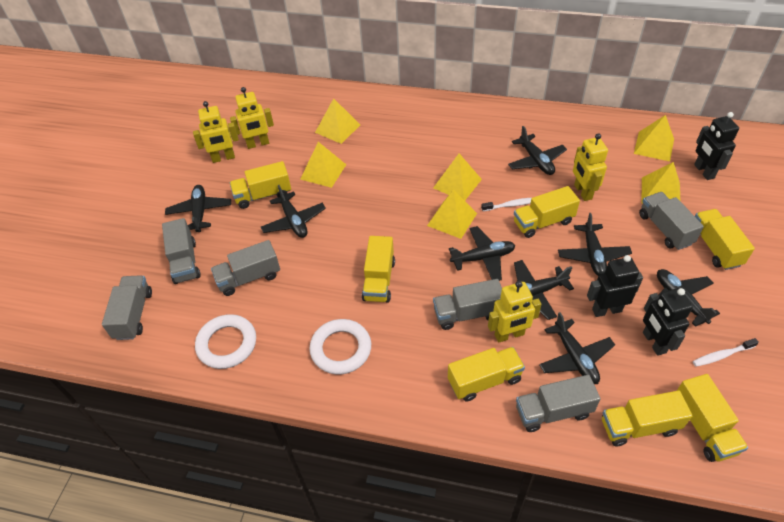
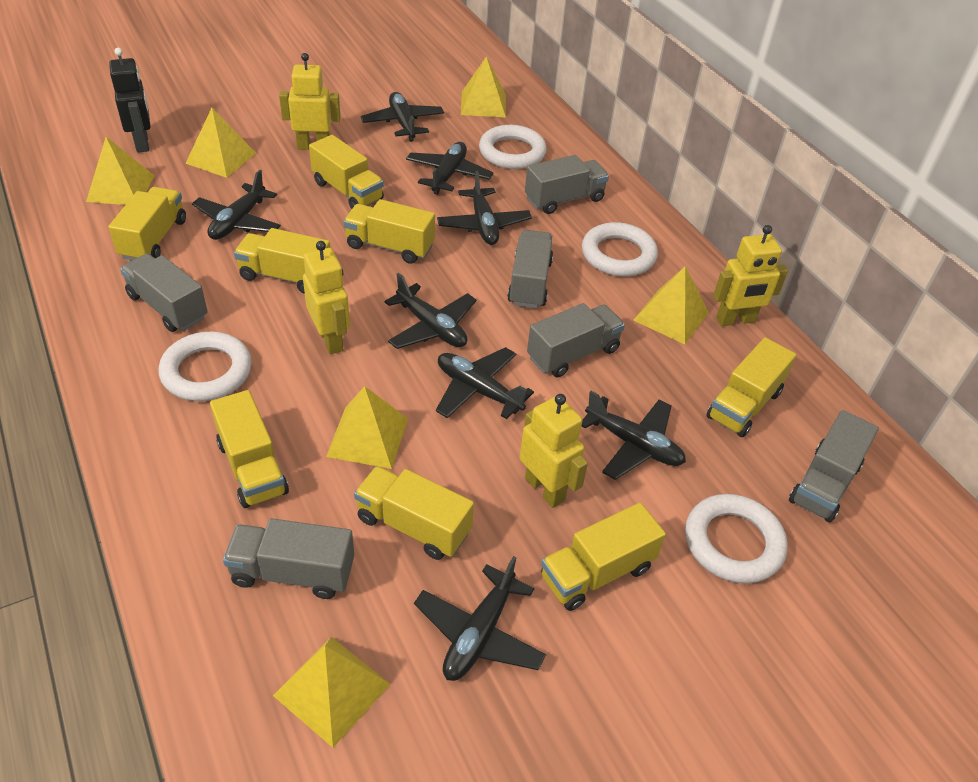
black robot: 3 -> 1
white ring: 2 -> 4
white toothbrush: 2 -> 0
yellow truck: 7 -> 8

